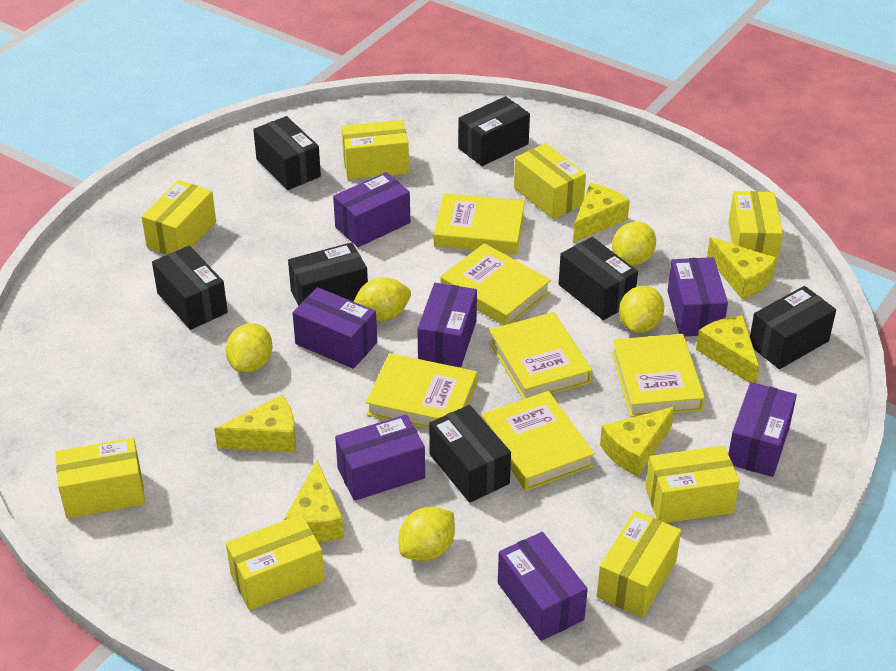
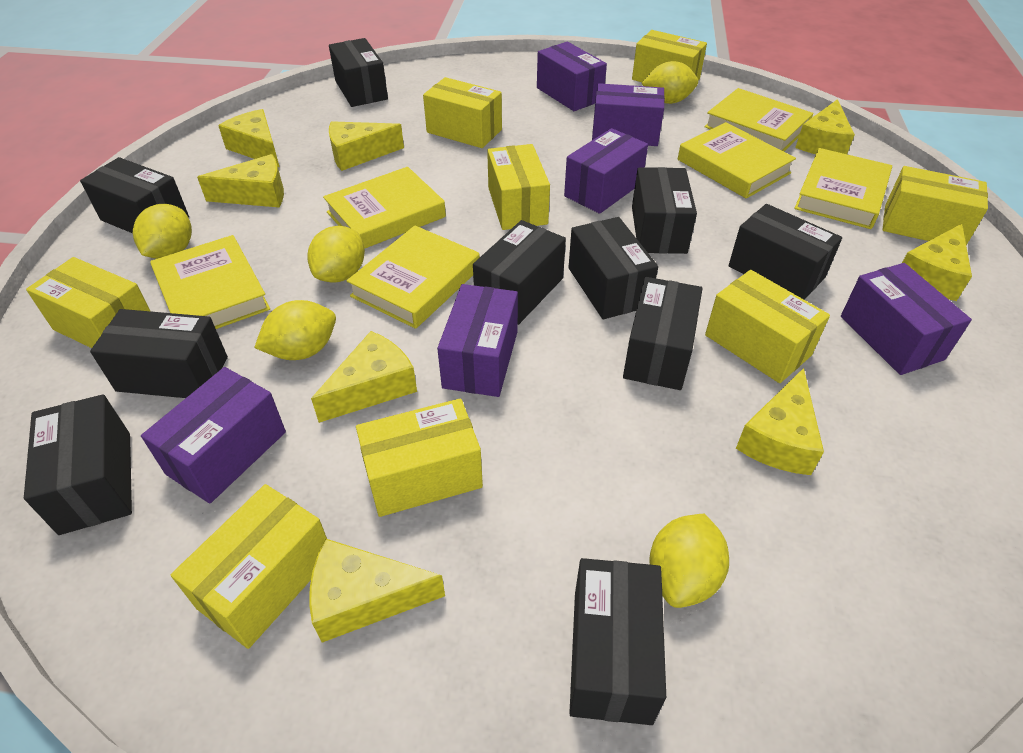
black box: 7 -> 10
purple box: 7 -> 6
yellow cheese: 6 -> 8

